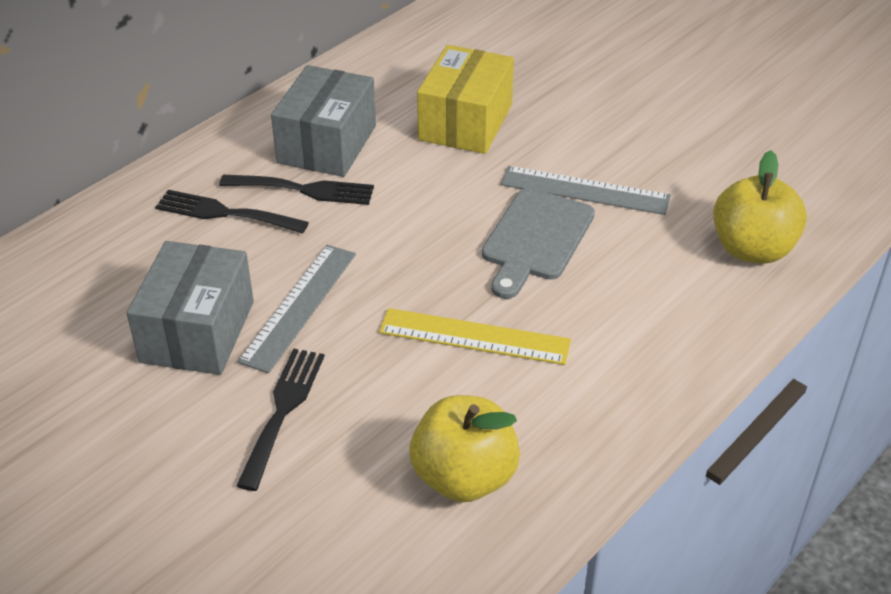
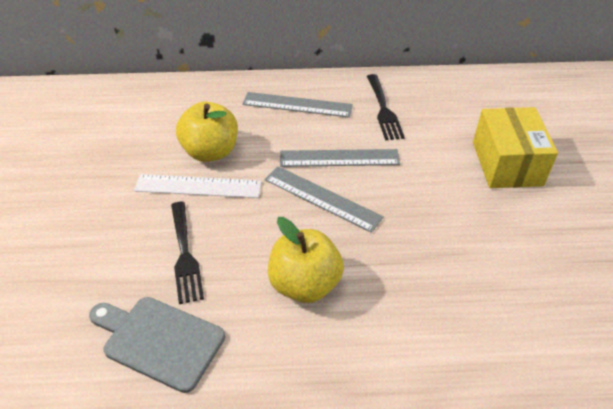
black fork: 3 -> 2
grey box: 2 -> 0
grey ruler: 2 -> 3
white ruler: 0 -> 1
yellow ruler: 1 -> 0

